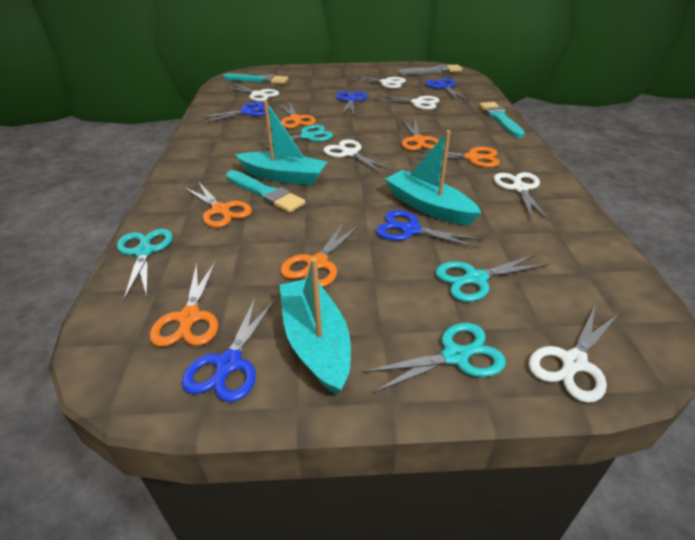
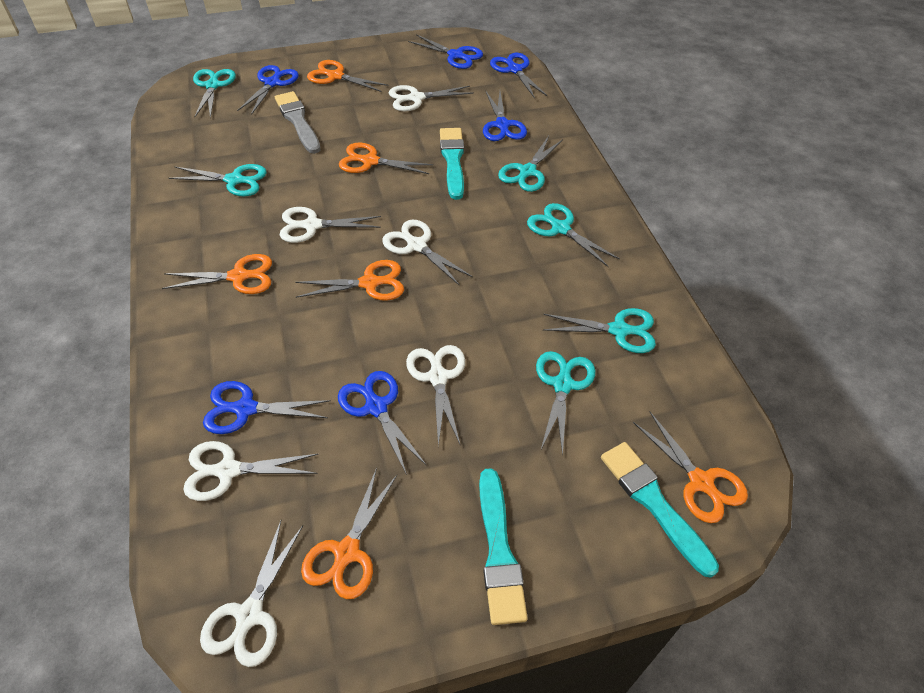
blue scissors: 5 -> 6
turquoise boat: 3 -> 0
turquoise scissors: 4 -> 6

